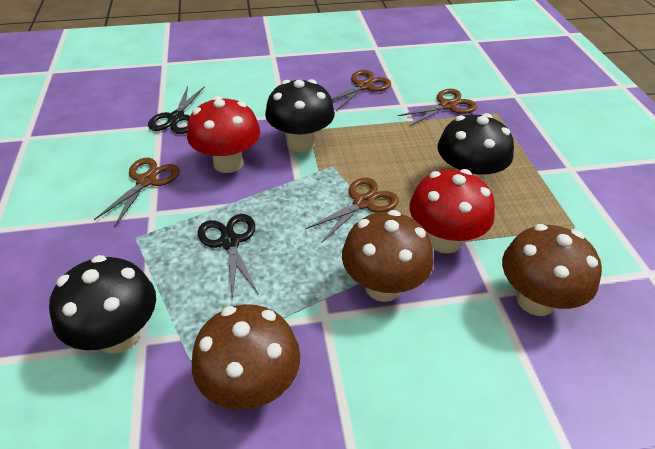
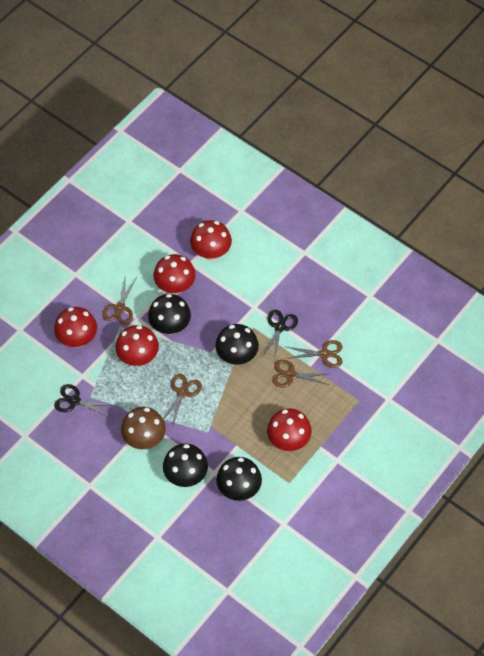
black mushroom: 3 -> 4
brown mushroom: 3 -> 1
red mushroom: 2 -> 5

